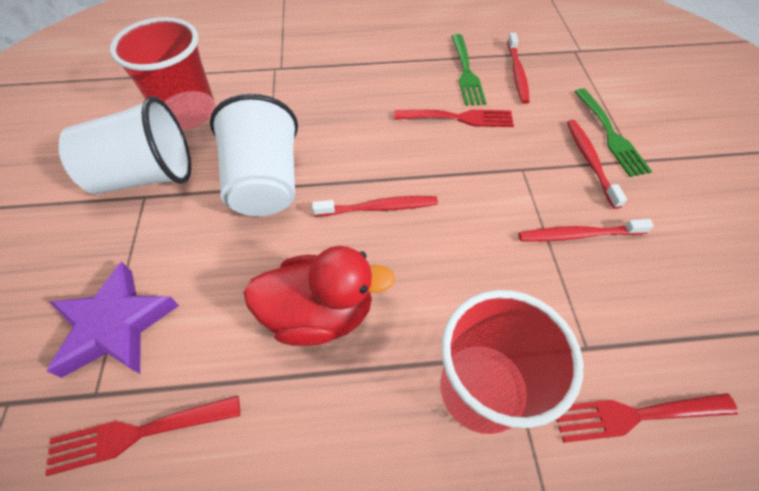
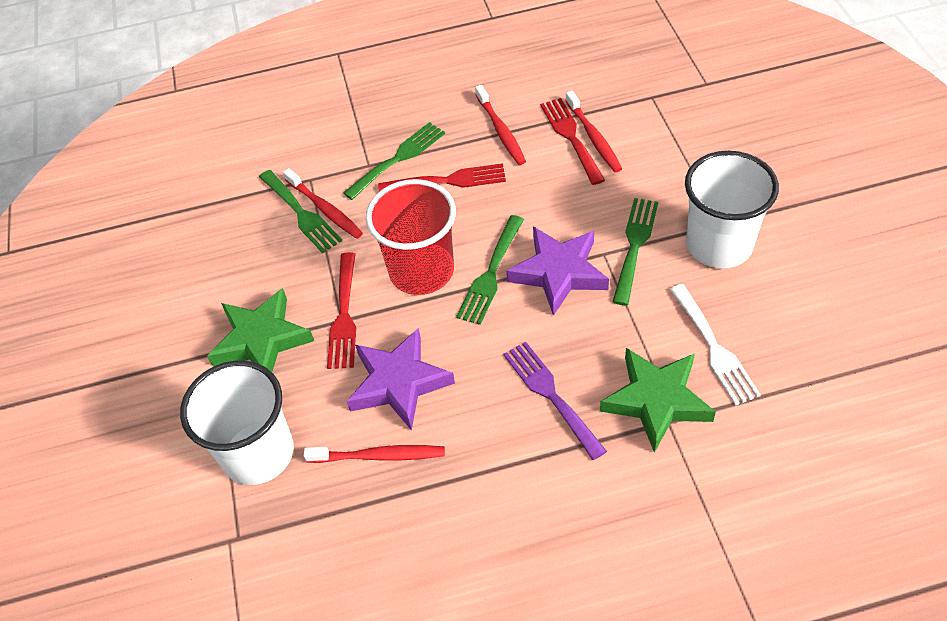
green fork: 2 -> 4
green star: 0 -> 2
purple fork: 0 -> 1
purple star: 1 -> 2
red cup: 2 -> 1
red duck: 1 -> 0
white fork: 0 -> 1

